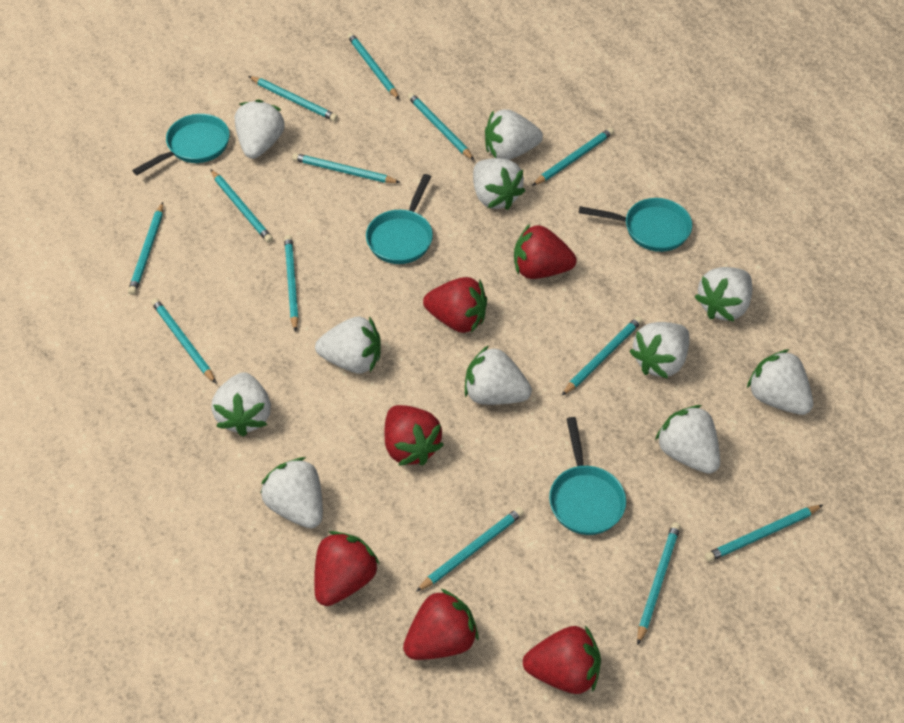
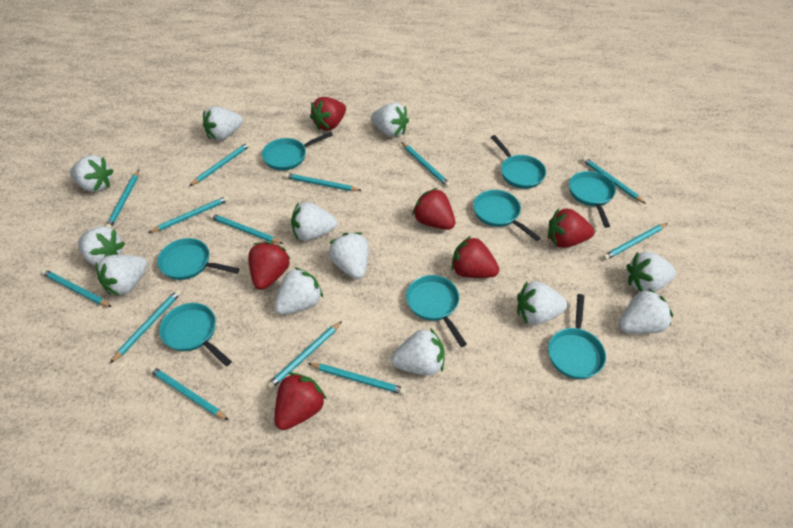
turquoise pan: 4 -> 8
white strawberry: 11 -> 12

